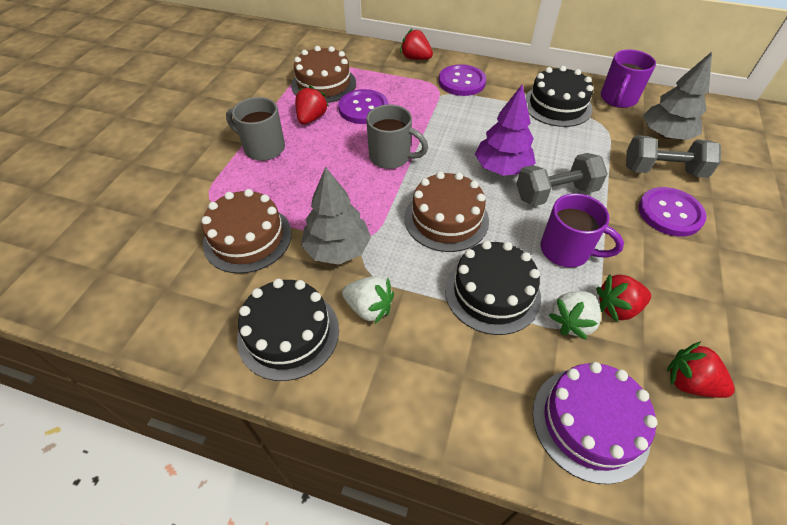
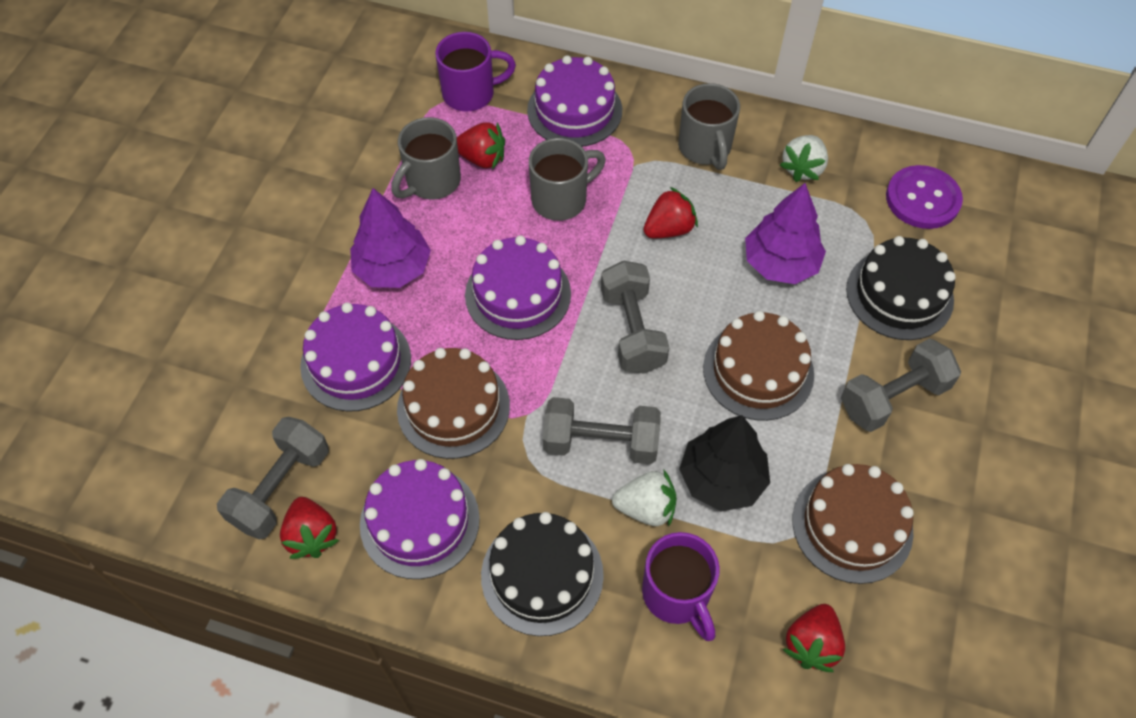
black cake: 3 -> 2
black tree: 0 -> 1
grey dumbbell: 2 -> 4
grey mug: 2 -> 3
grey tree: 2 -> 0
purple button: 3 -> 1
purple cake: 1 -> 4
purple tree: 1 -> 2

